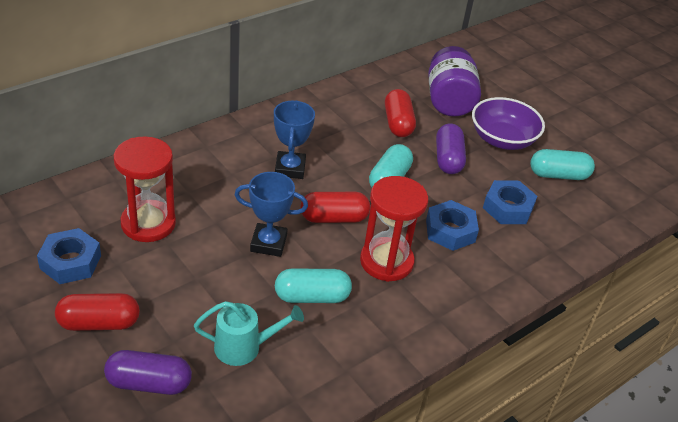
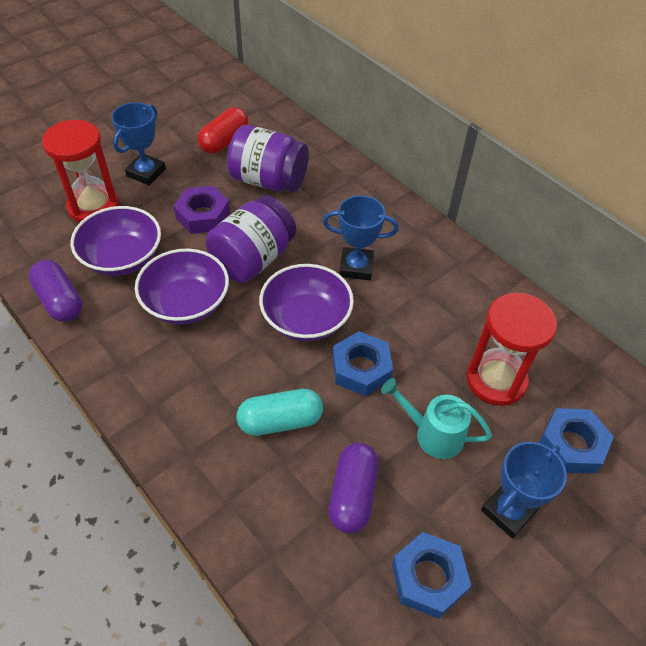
blue trophy: 2 -> 3
purple bowl: 1 -> 3
purple jar: 1 -> 2
purple nut: 0 -> 1
red capsule: 3 -> 1
turquoise capsule: 3 -> 1

